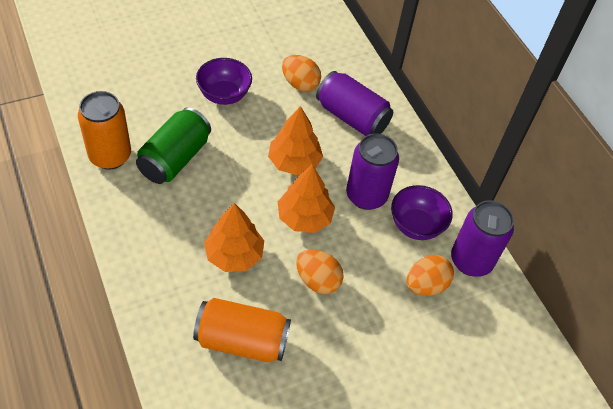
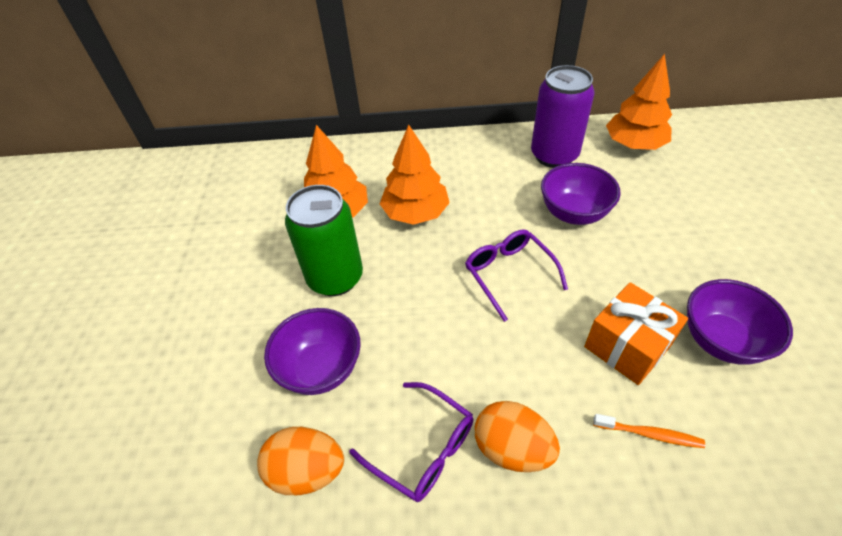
orange can: 2 -> 0
orange egg: 3 -> 2
orange gift: 0 -> 1
orange toothbrush: 0 -> 1
purple bowl: 2 -> 3
purple can: 3 -> 1
purple glasses: 0 -> 2

